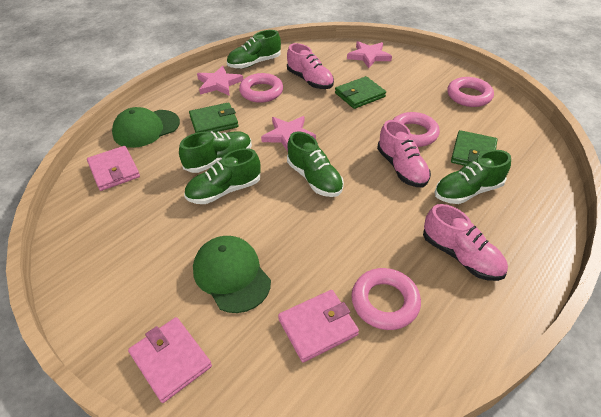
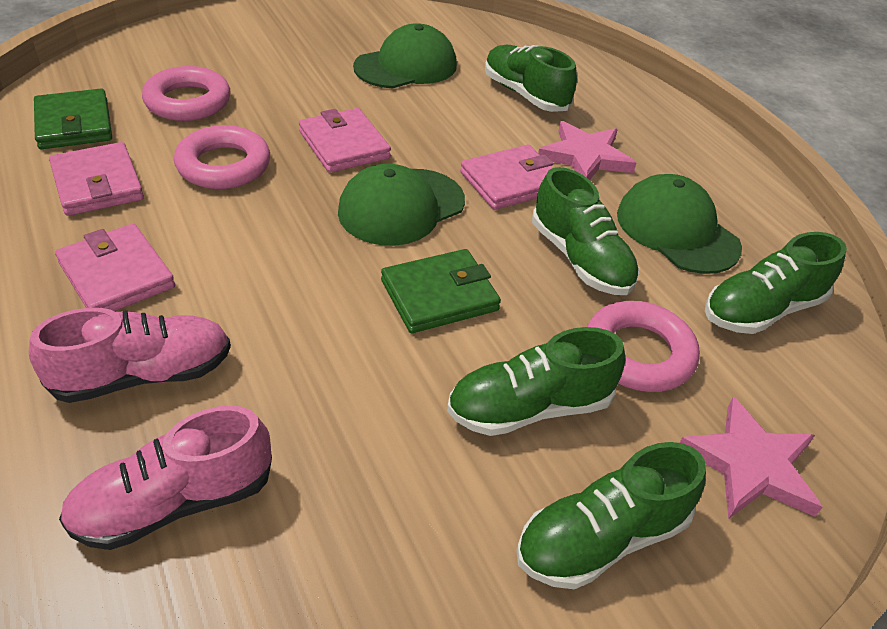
green cap: 2 -> 3
green wallet: 3 -> 2
pink ring: 4 -> 3
pink shoe: 3 -> 2
pink star: 3 -> 2
pink wallet: 3 -> 4

